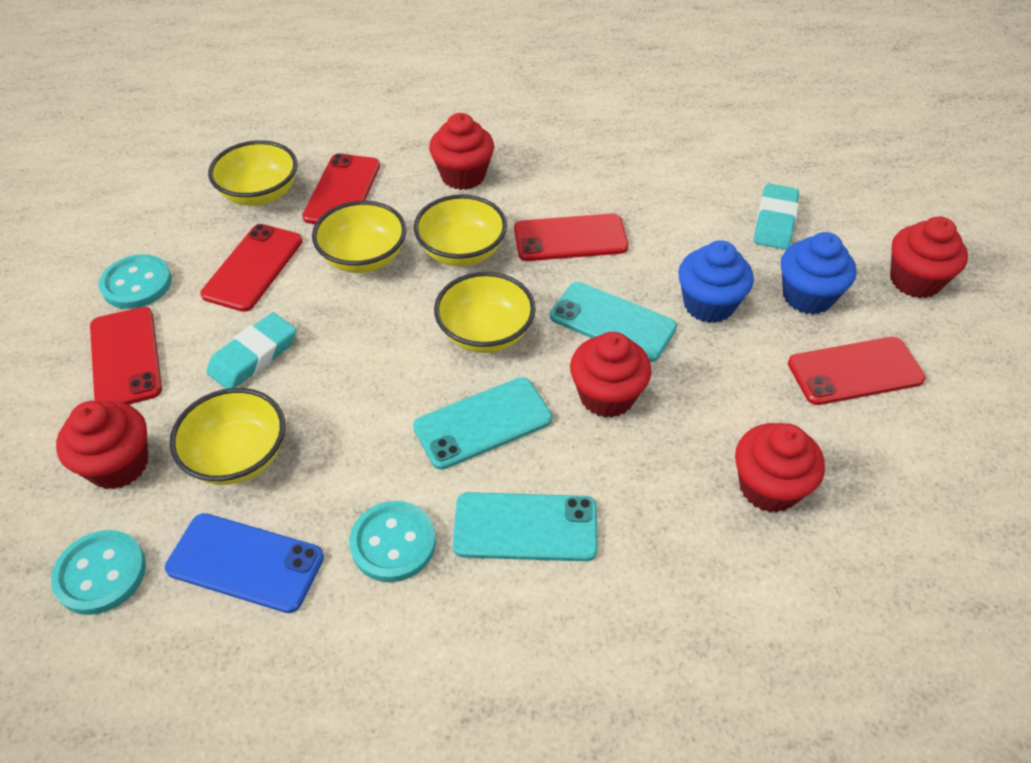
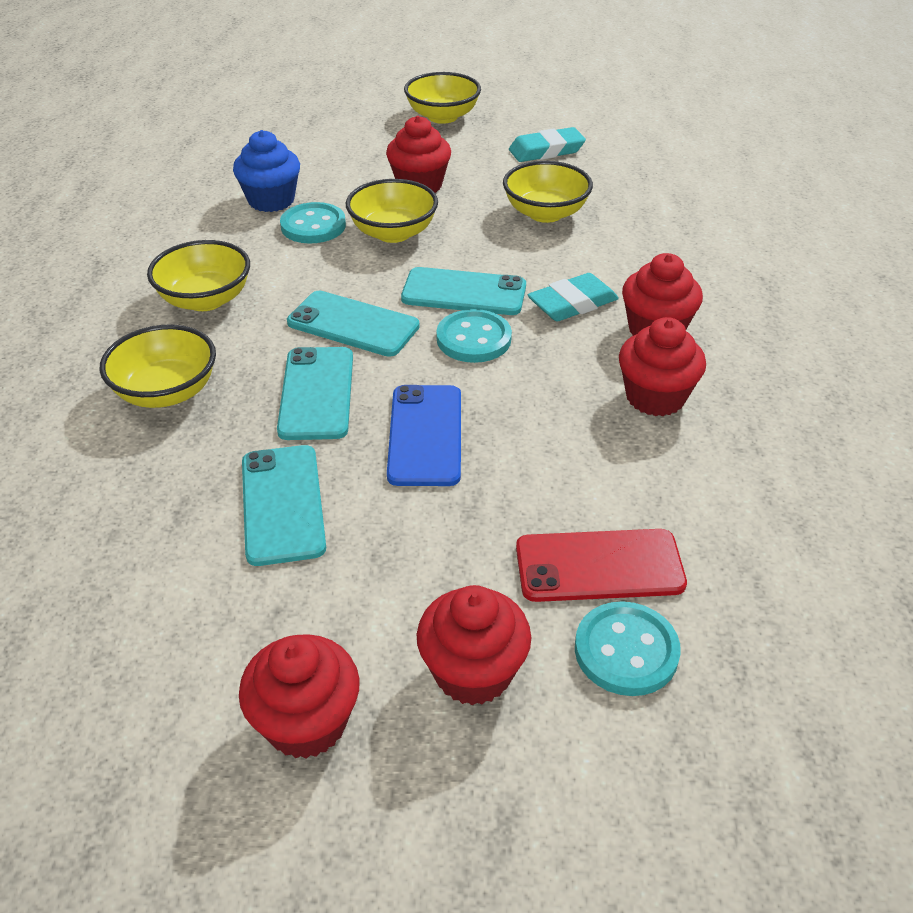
blue cupcake: 2 -> 1
red phone: 5 -> 1
turquoise phone: 3 -> 4

